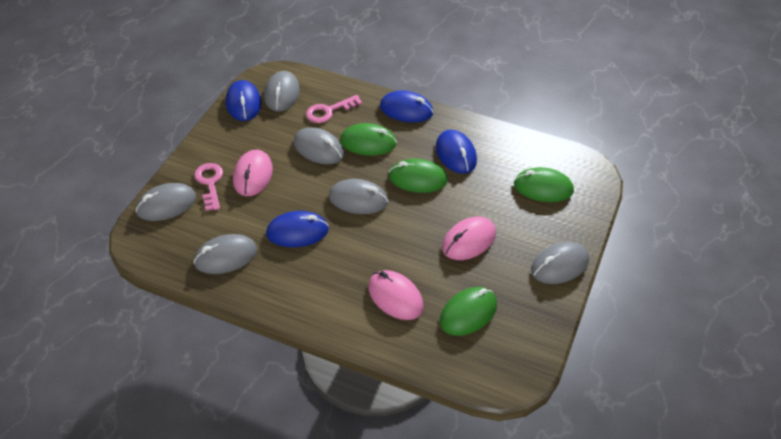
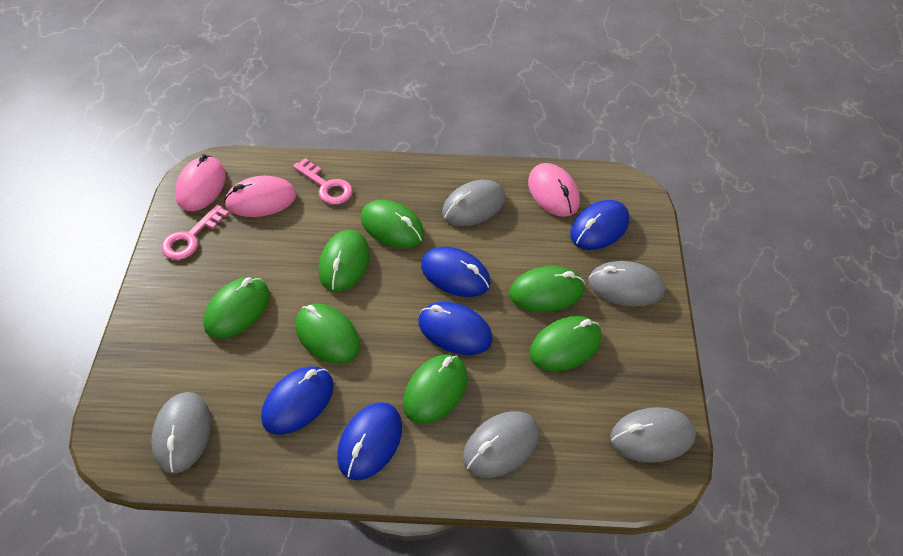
blue mouse: 4 -> 5
green mouse: 4 -> 7
grey mouse: 6 -> 5

